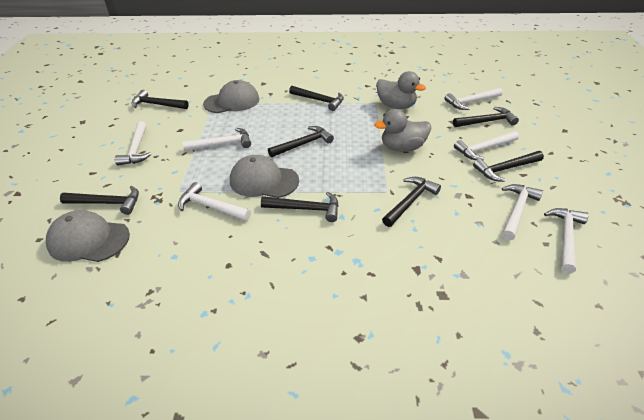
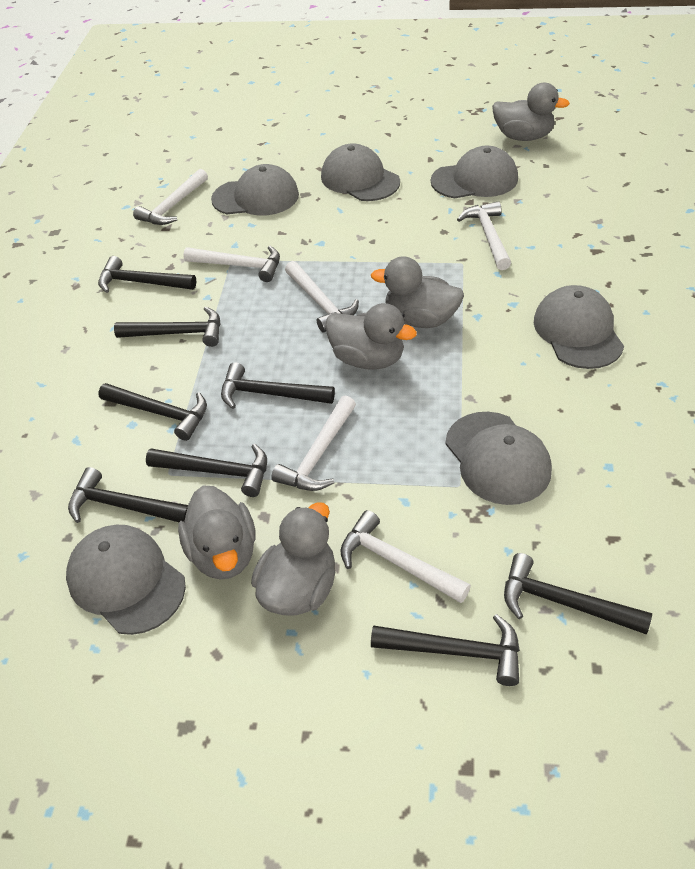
grey cap: 3 -> 6
grey duck: 2 -> 5
white hammer: 7 -> 6

